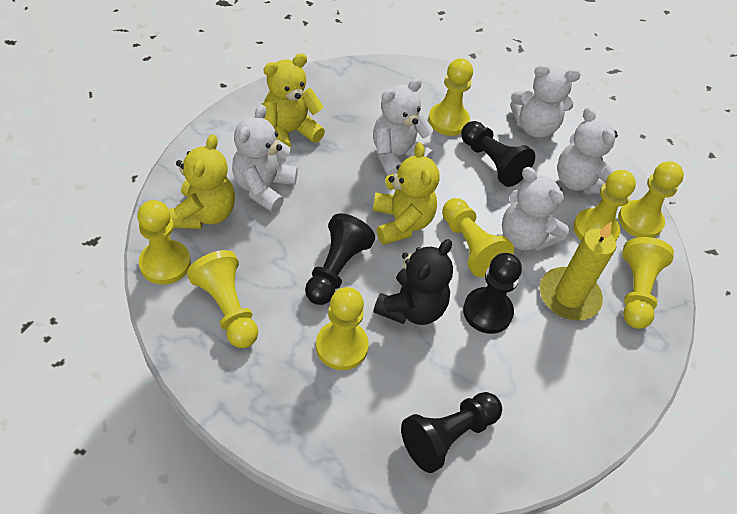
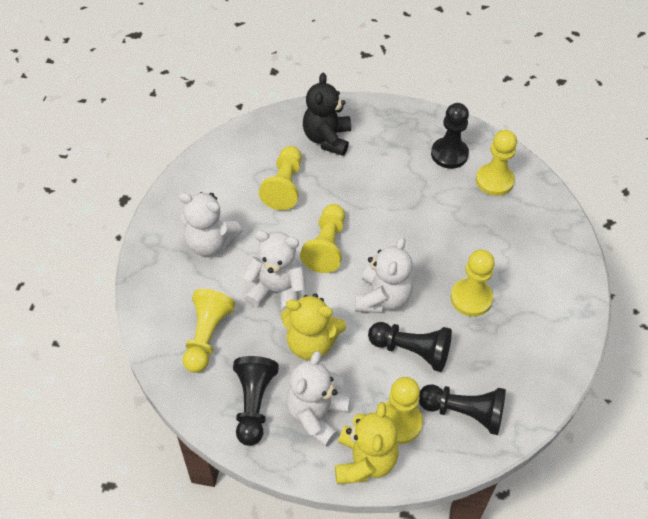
white teddy bear: 5 -> 4
yellow candle: 1 -> 0
yellow pawn: 8 -> 6
yellow teddy bear: 3 -> 2

